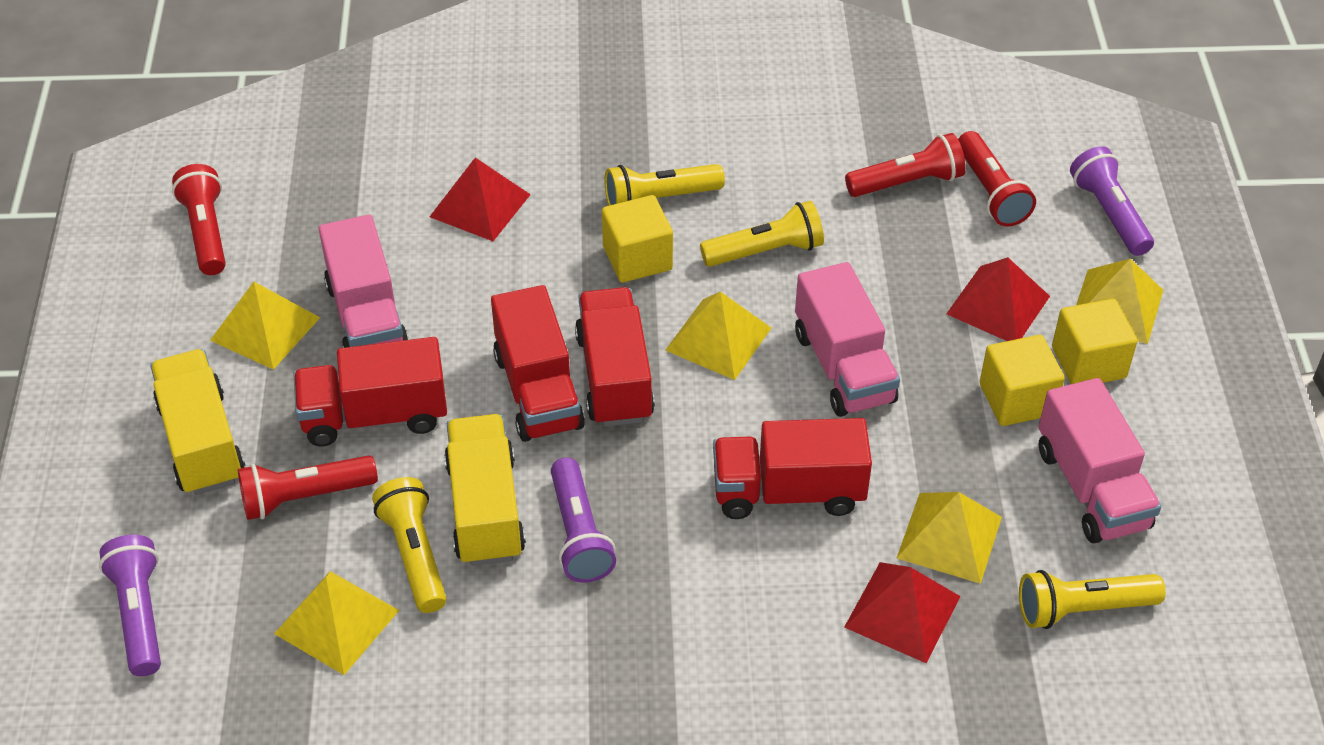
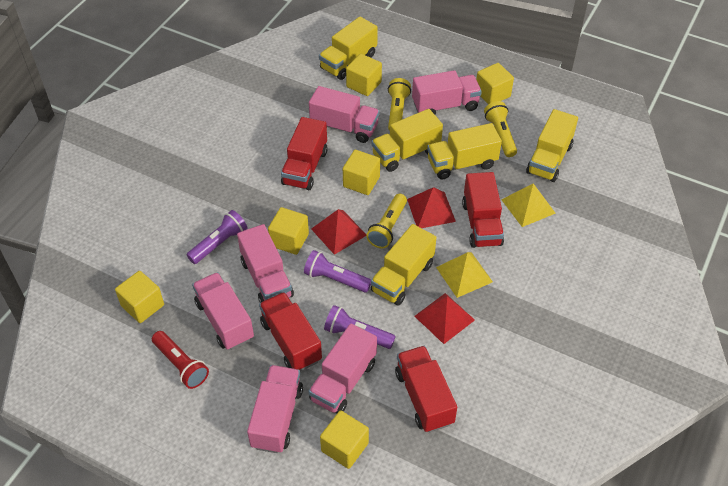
pink truck: 3 -> 6
red flashlight: 4 -> 1
yellow cube: 3 -> 6
yellow flashlight: 4 -> 3
yellow pyramid: 5 -> 2
yellow truck: 2 -> 5

